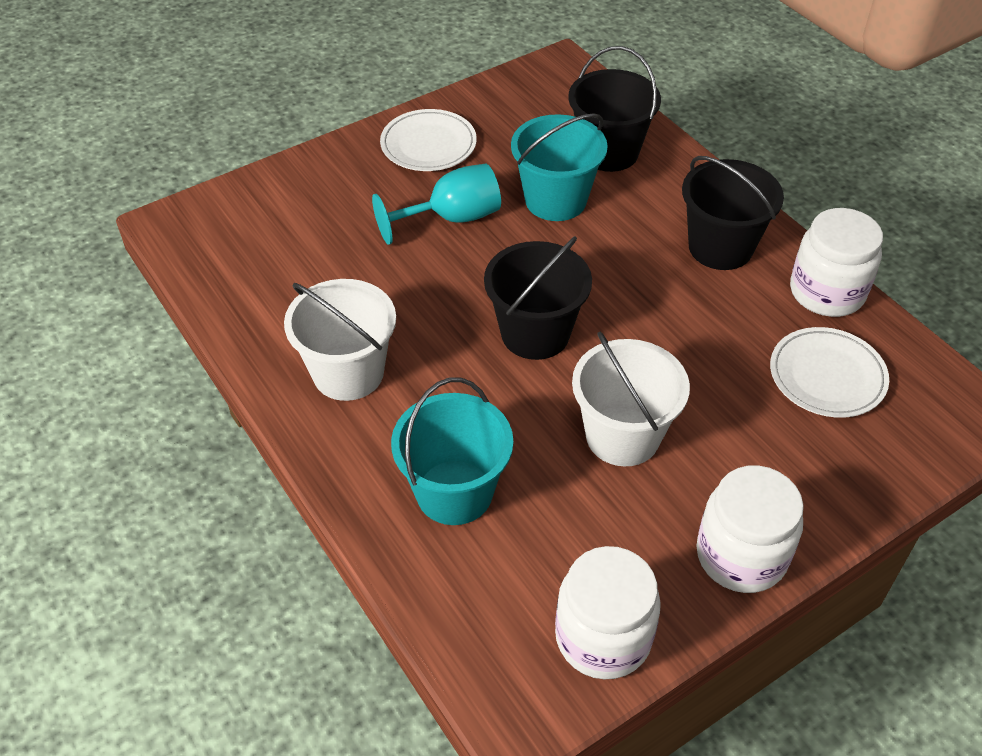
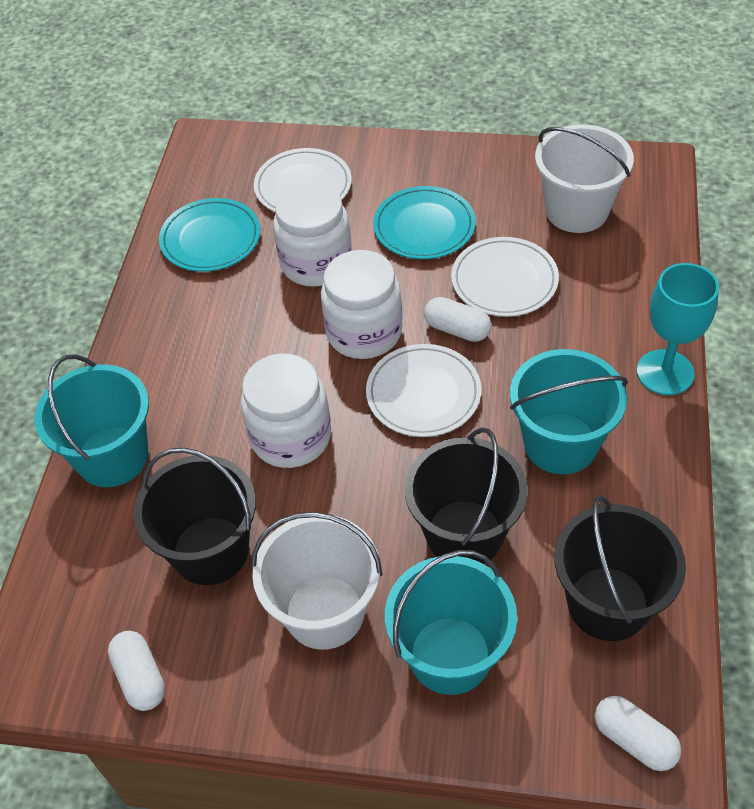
turquoise bucket: 2 -> 3
turquoise plate: 0 -> 2
white capsule: 0 -> 3
white plate: 2 -> 3

